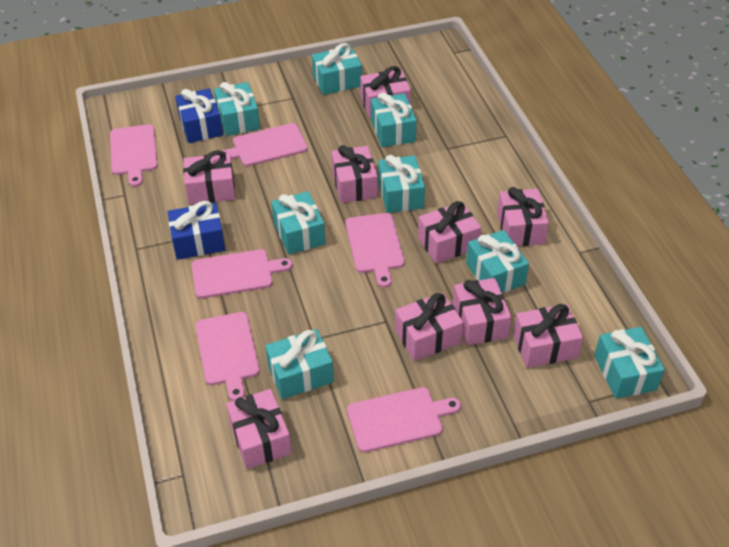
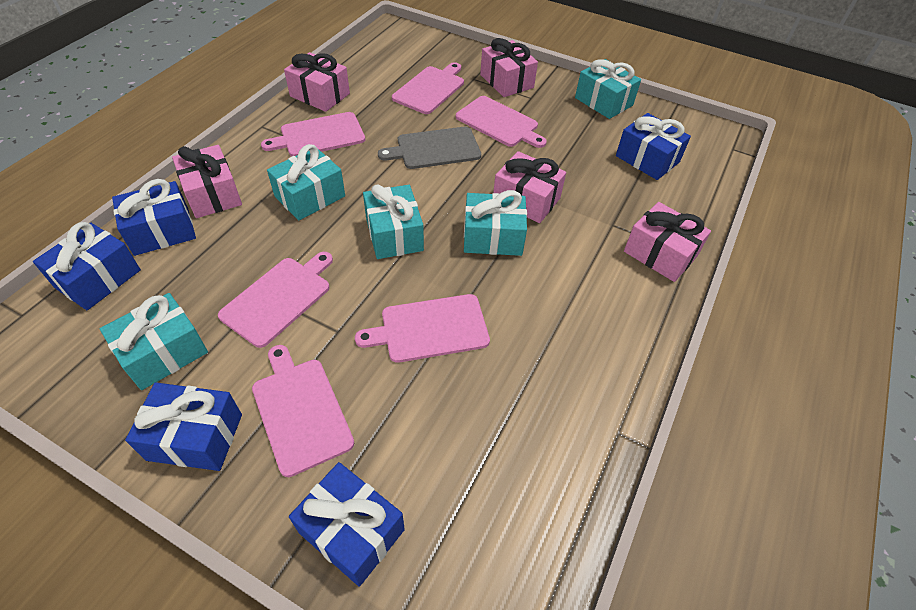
blue gift: 2 -> 5
grey cutting board: 0 -> 1
pink gift: 9 -> 5
turquoise gift: 8 -> 5

